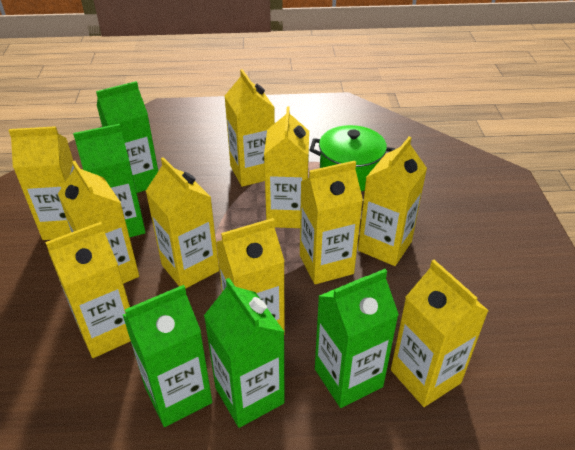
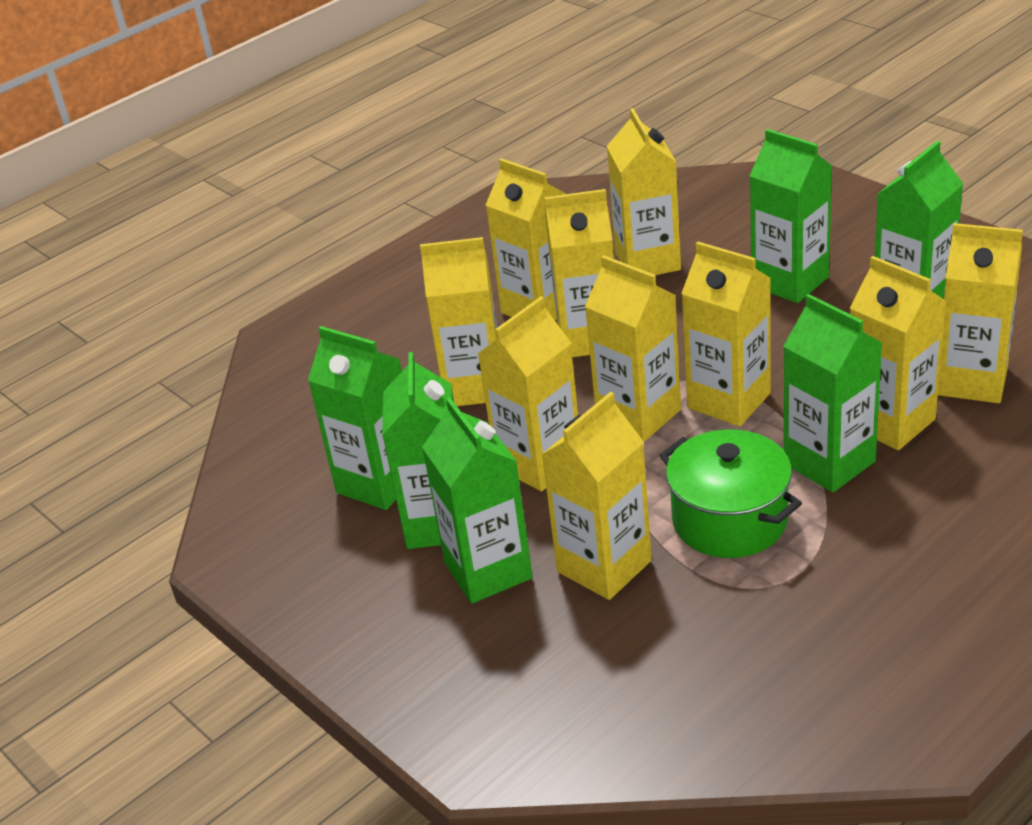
green carton: 5 -> 6

